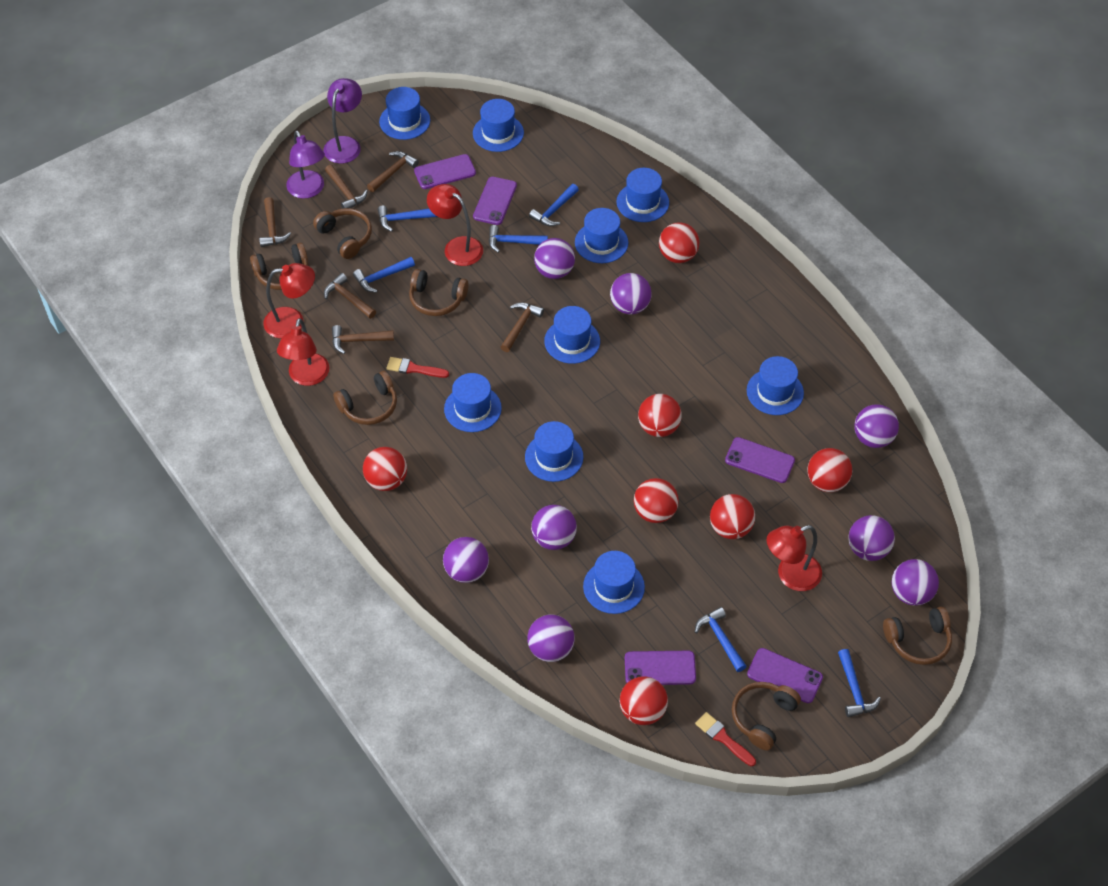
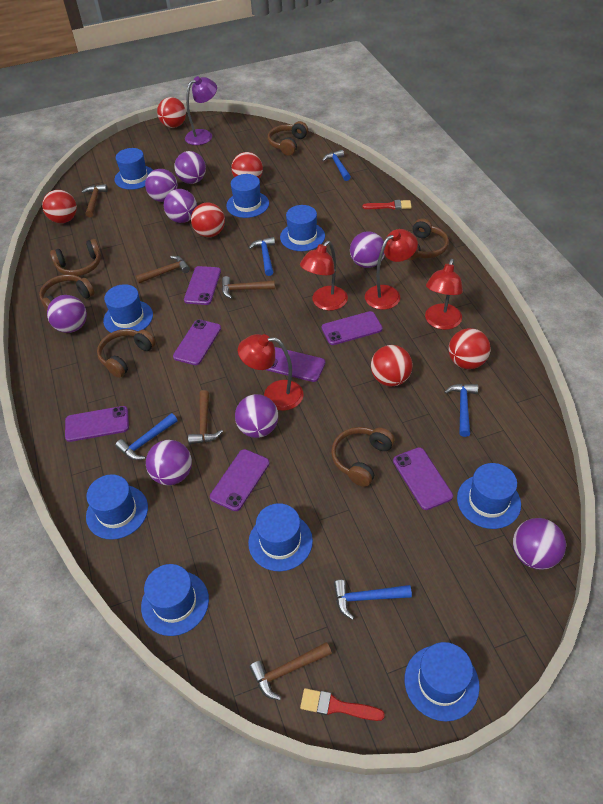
blue hammer: 6 -> 5
brown hammer: 6 -> 5
purple lamp: 2 -> 1
purple phone: 5 -> 7
red ball: 7 -> 6

